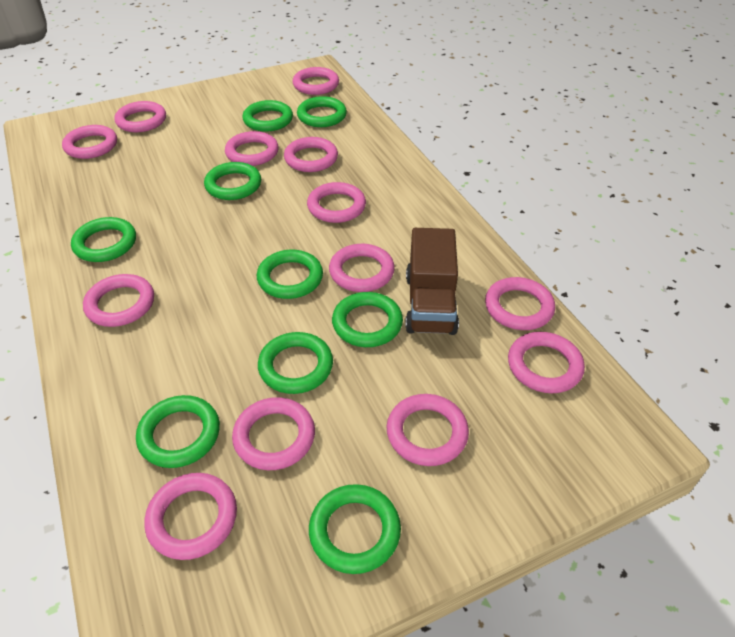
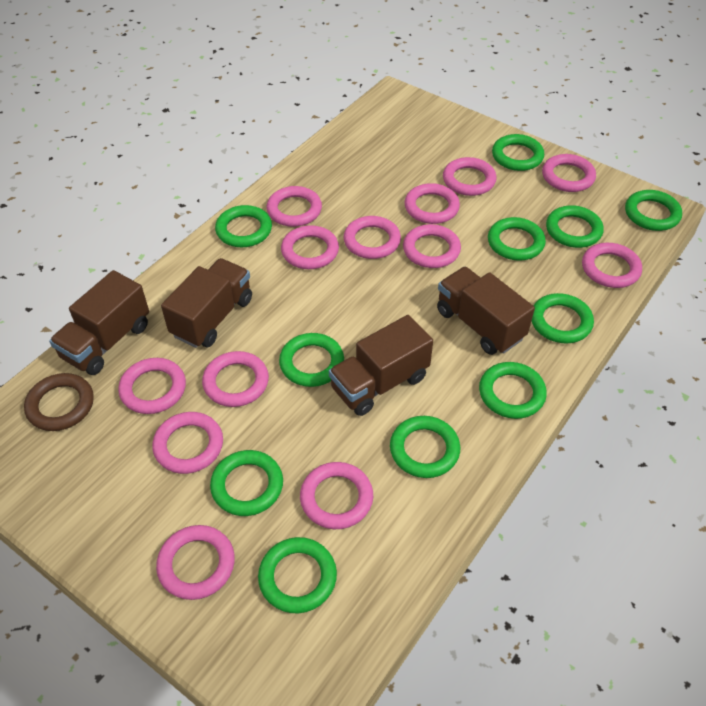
brown ring: 0 -> 1
brown truck: 1 -> 4
green ring: 9 -> 11

